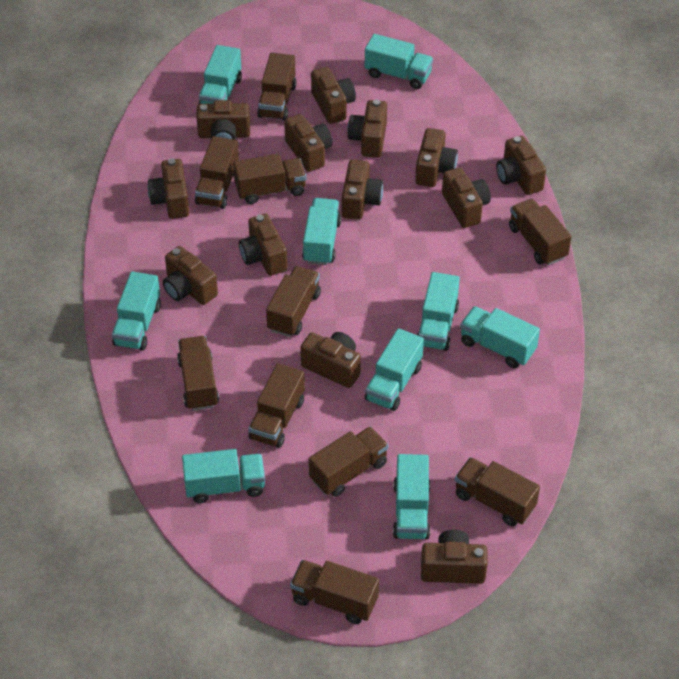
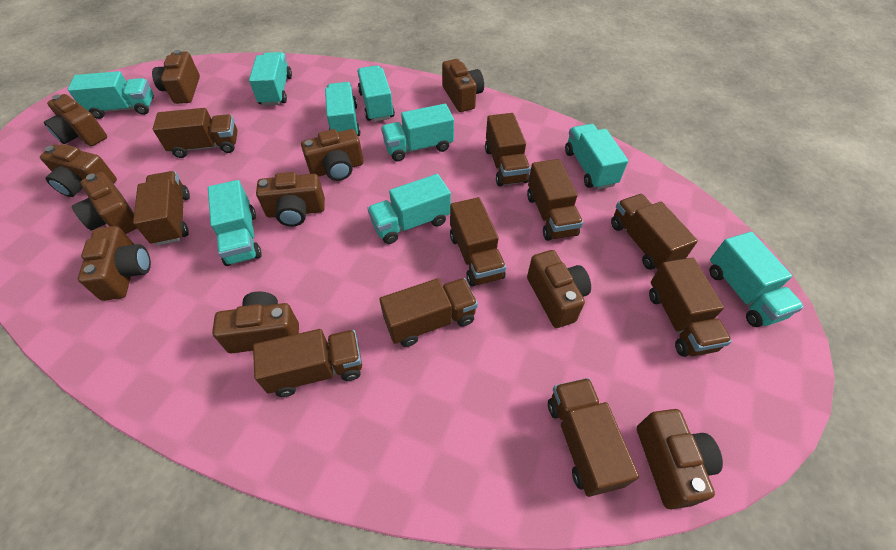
brown camera: 13 -> 11

